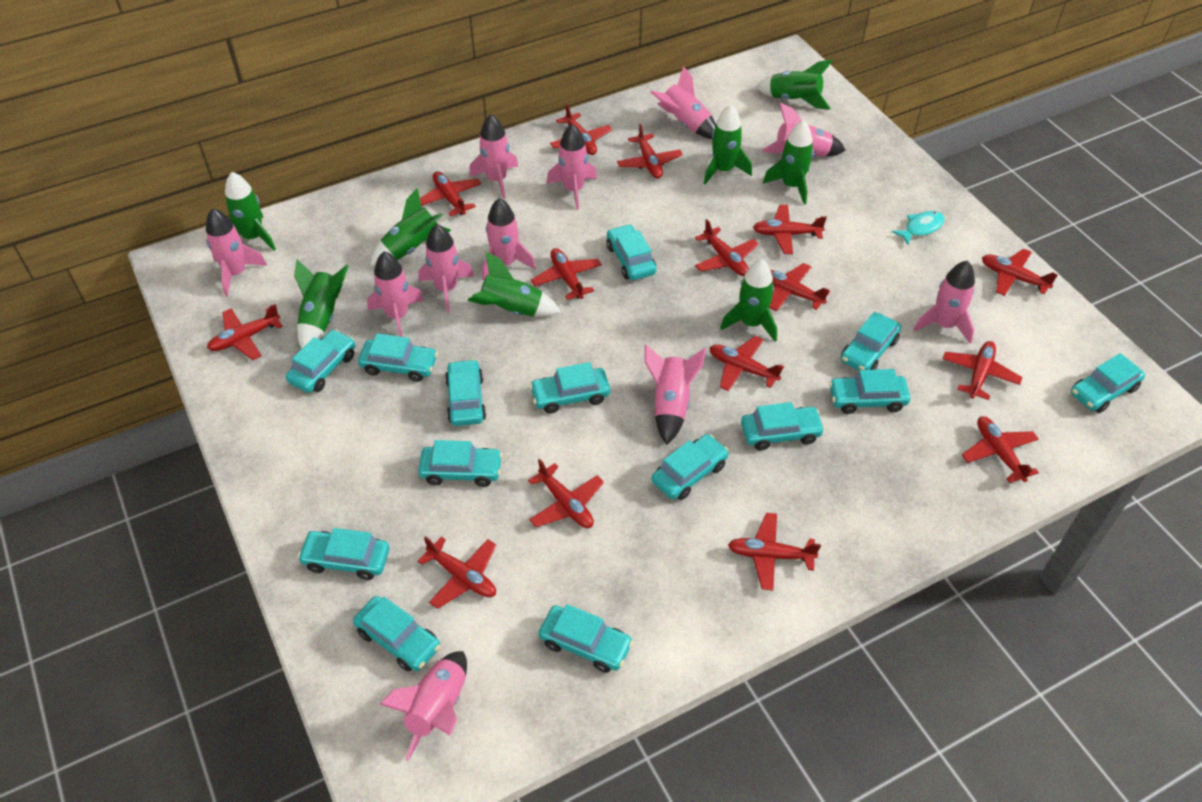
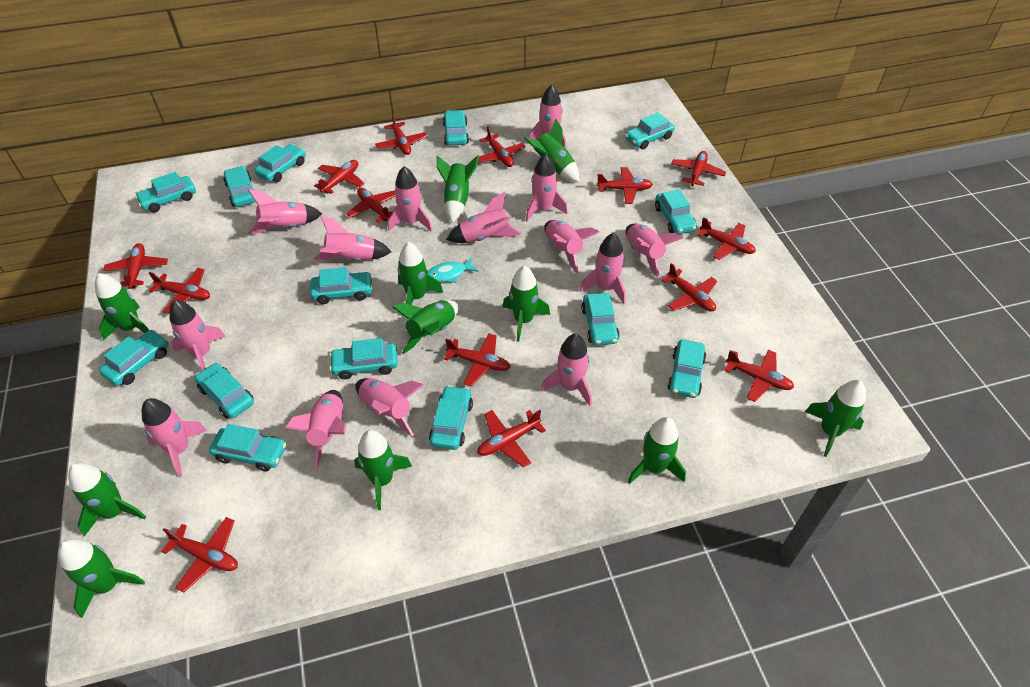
green rocket: 8 -> 11
pink rocket: 11 -> 14
red plane: 15 -> 14

